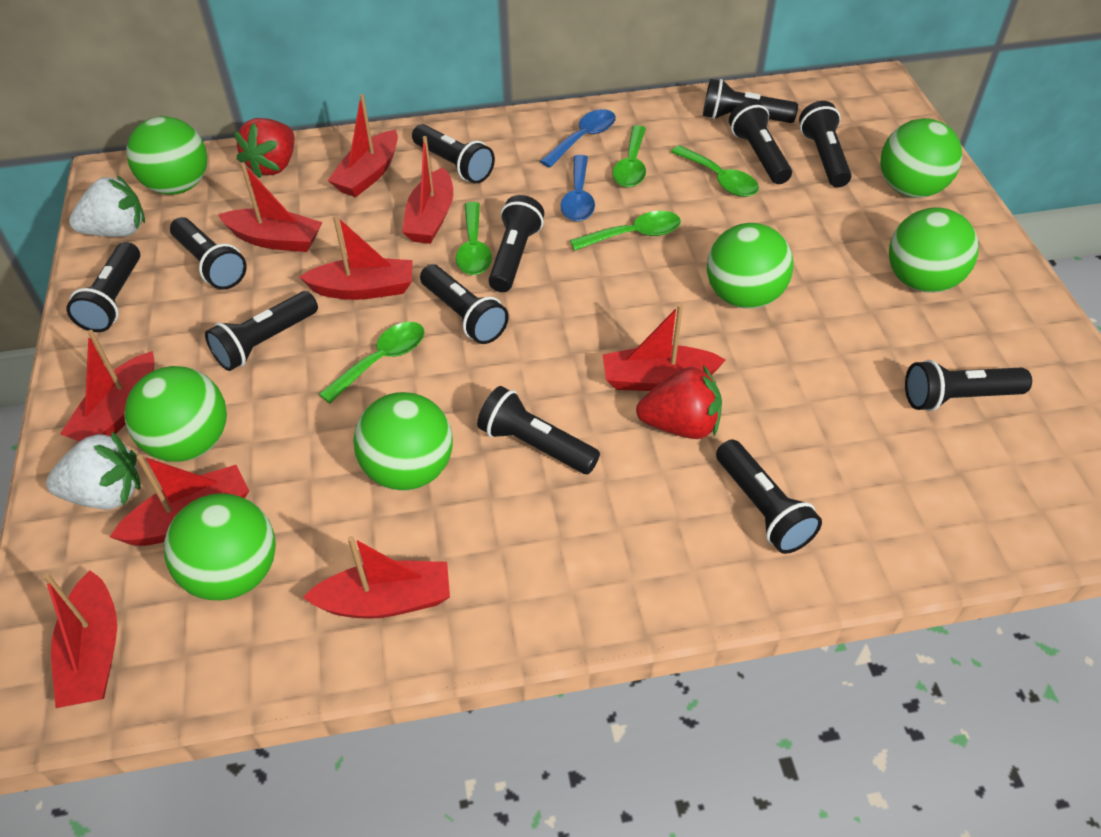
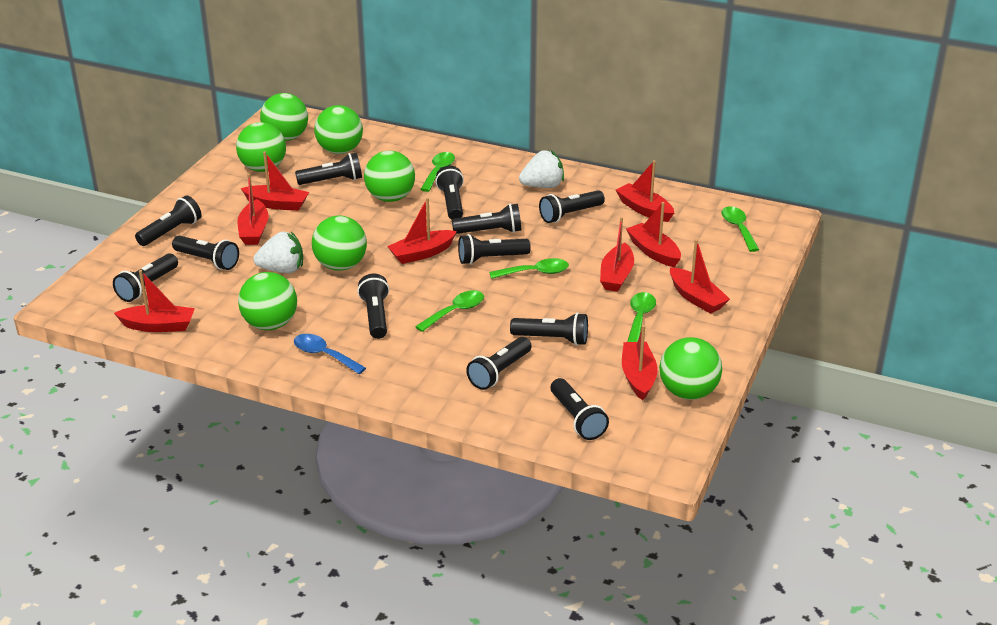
blue spoon: 2 -> 1
red strawberry: 2 -> 0

